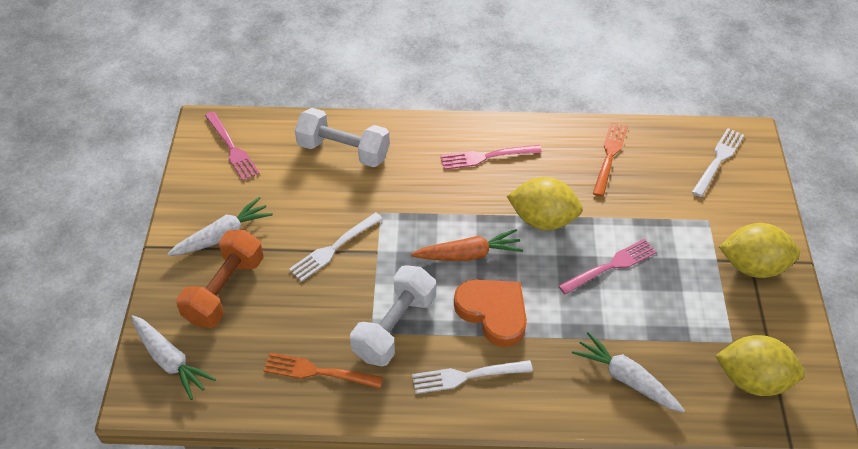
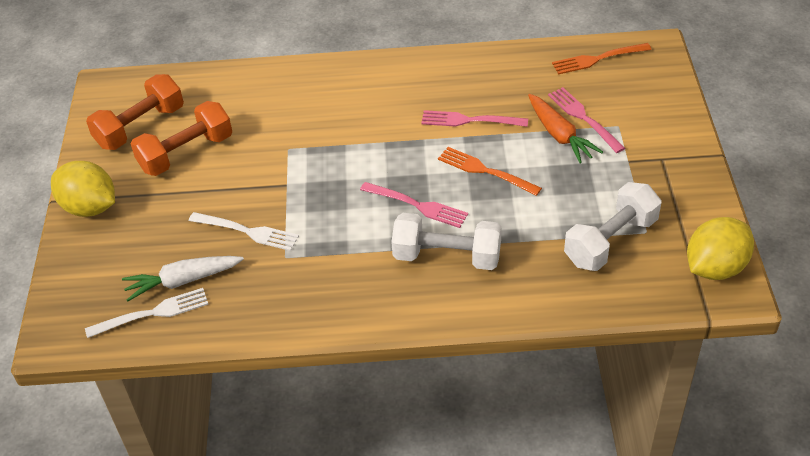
orange dumbbell: 1 -> 2
orange heart: 1 -> 0
white carrot: 3 -> 1
white fork: 3 -> 2
yellow lemon: 3 -> 2

